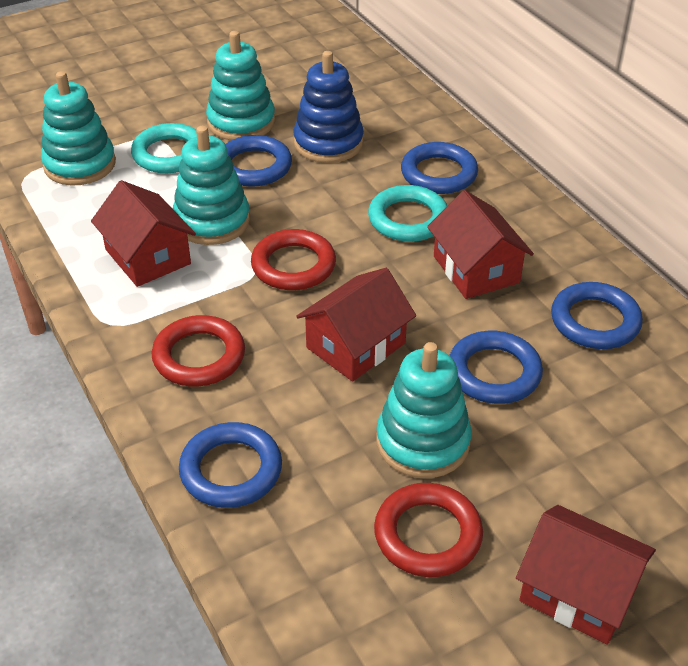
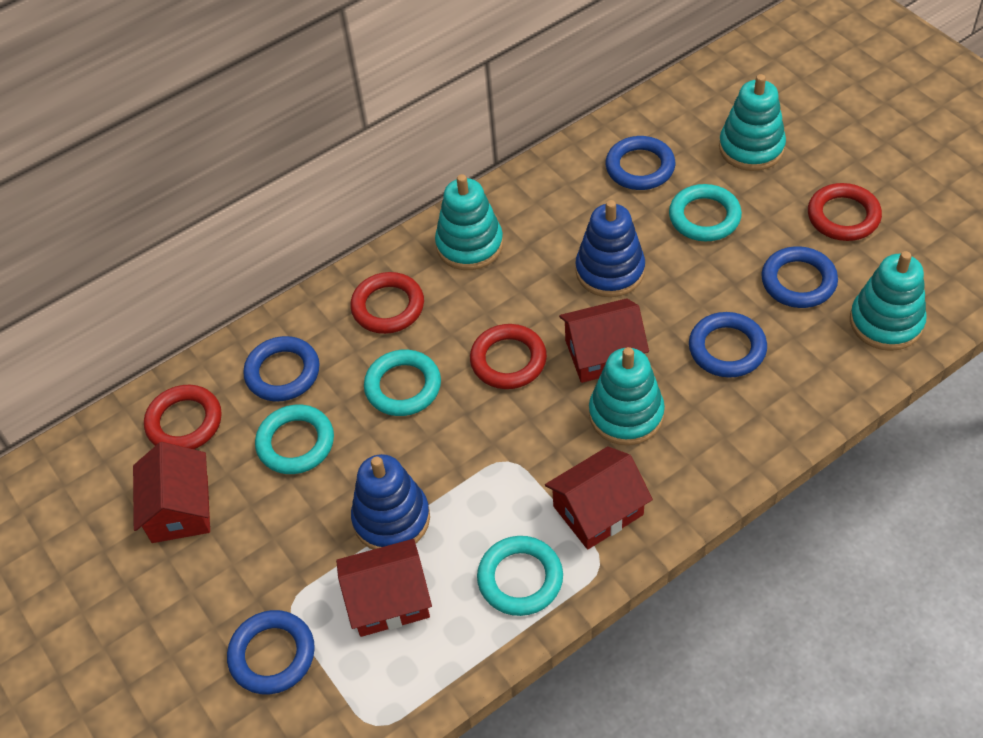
blue stacking toy: 1 -> 2
red ring: 3 -> 4
turquoise ring: 2 -> 4

